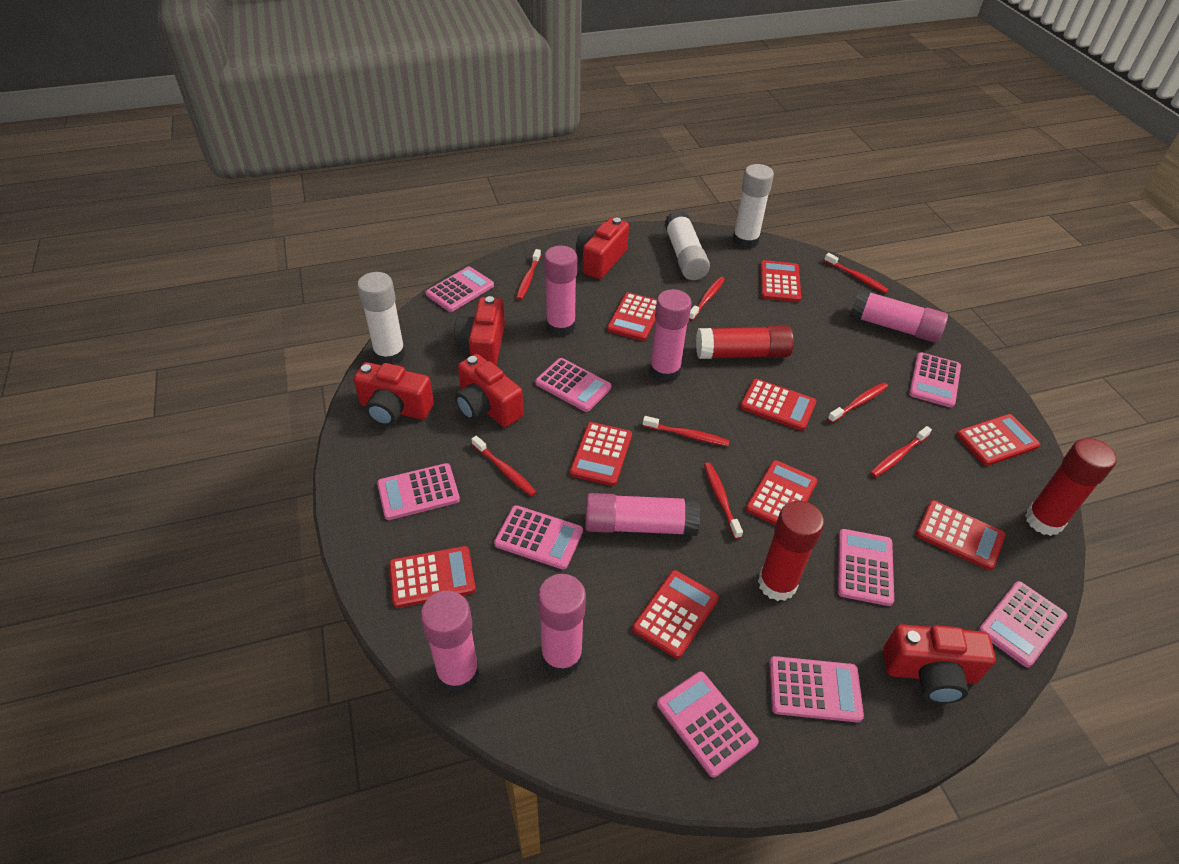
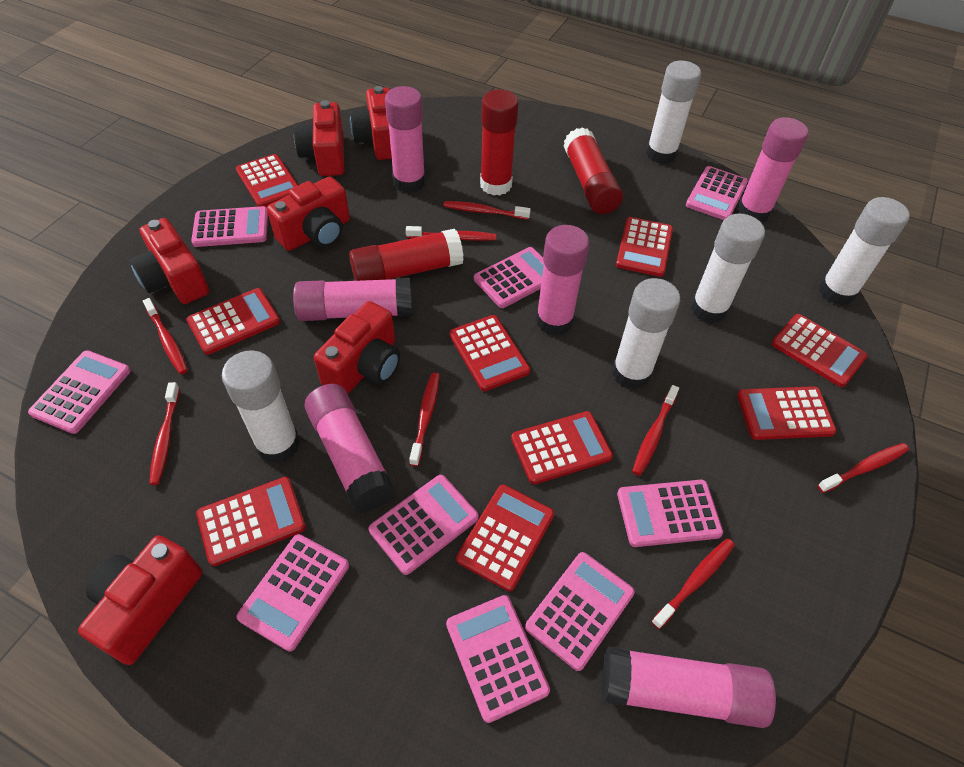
red camera: 5 -> 6
white glue stick: 3 -> 5

